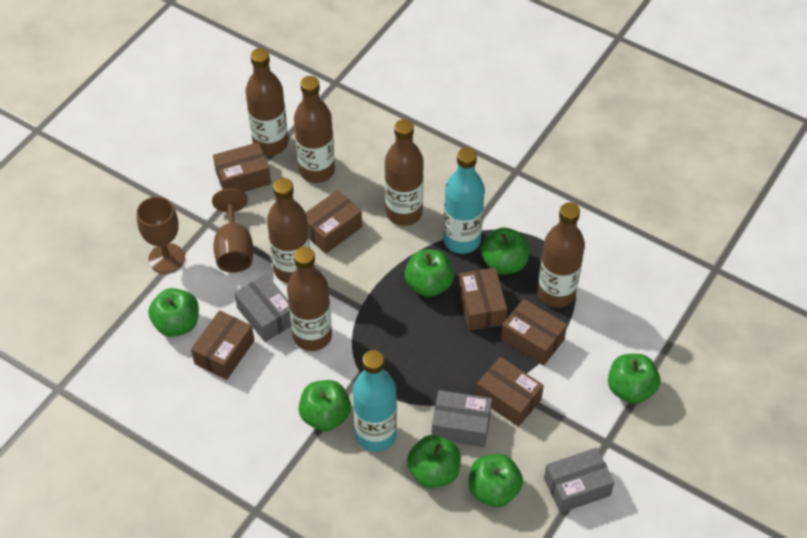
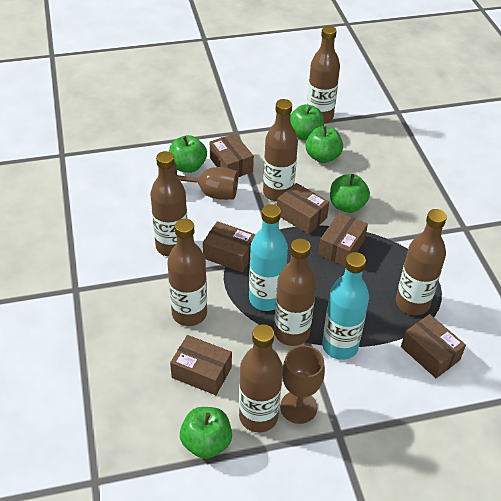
brown bottle: 6 -> 7
green apple: 7 -> 5
grey box: 3 -> 0

